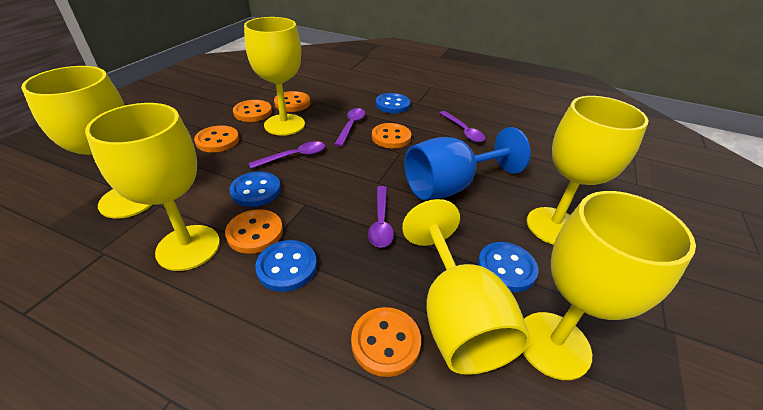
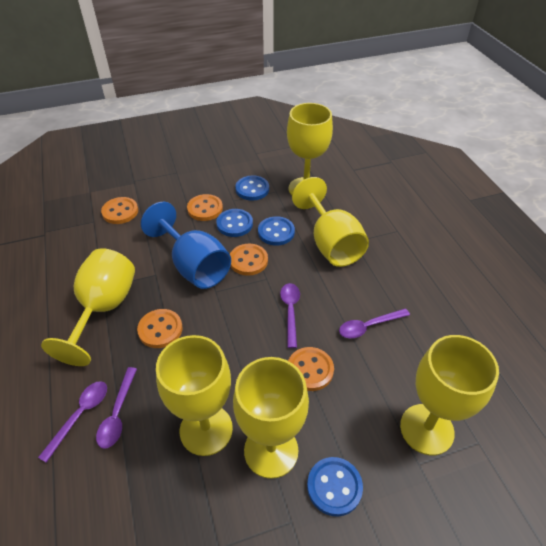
orange button: 6 -> 5

